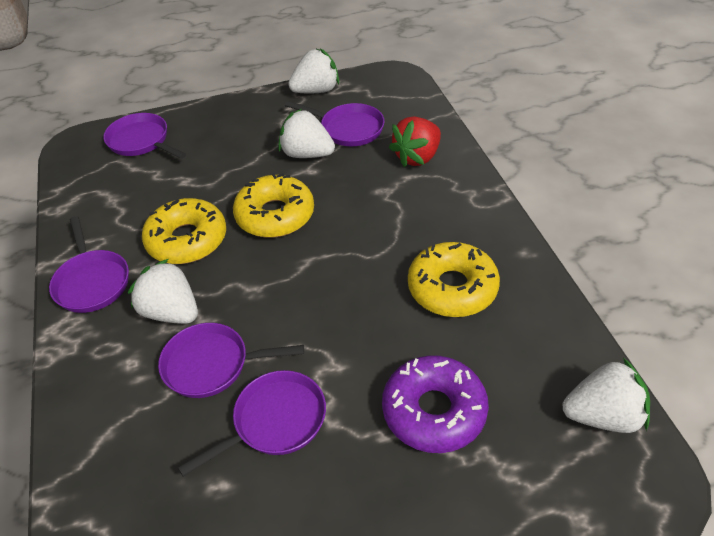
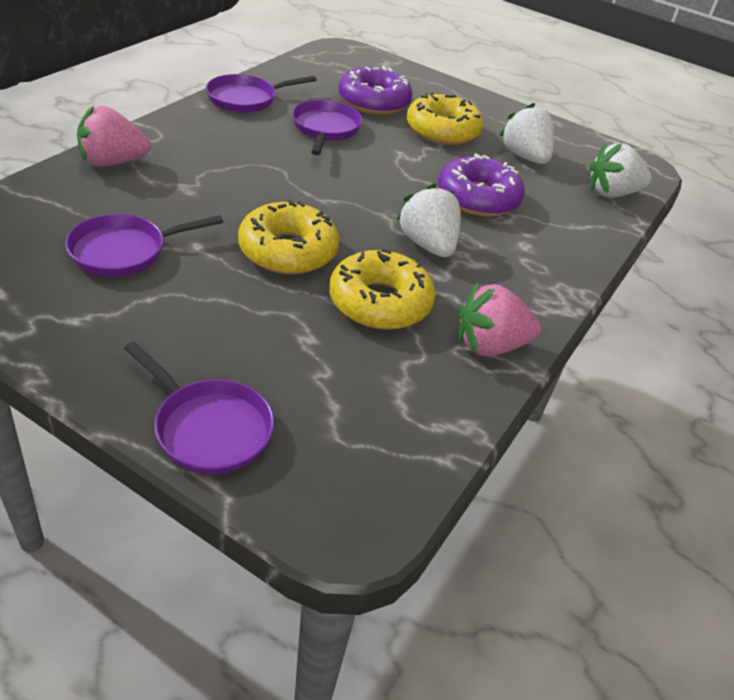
pink strawberry: 0 -> 2
purple donut: 1 -> 2
purple pan: 5 -> 4
red strawberry: 1 -> 0
white strawberry: 4 -> 3

